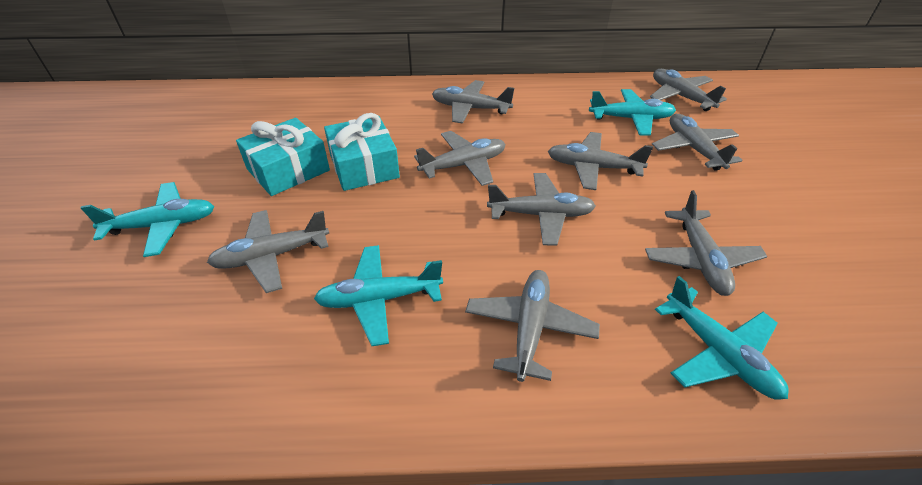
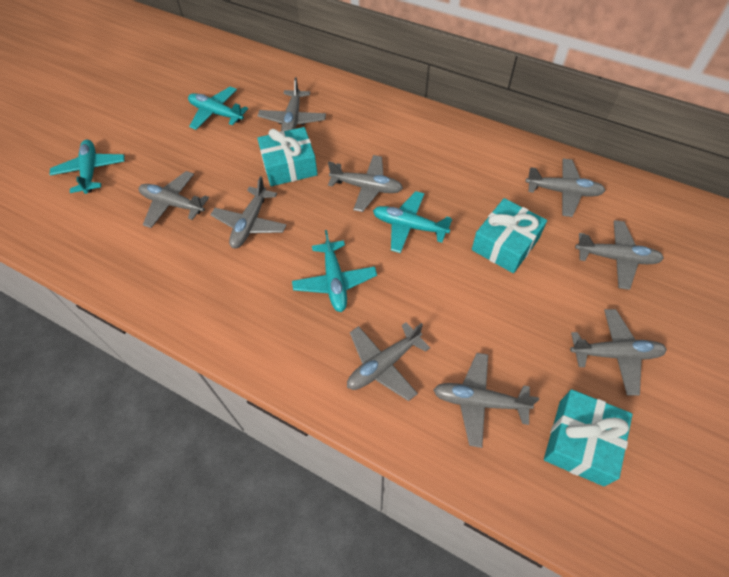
turquoise gift: 2 -> 3

